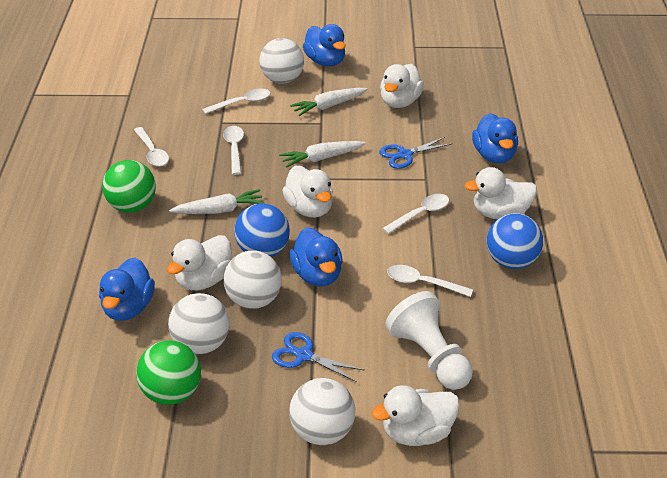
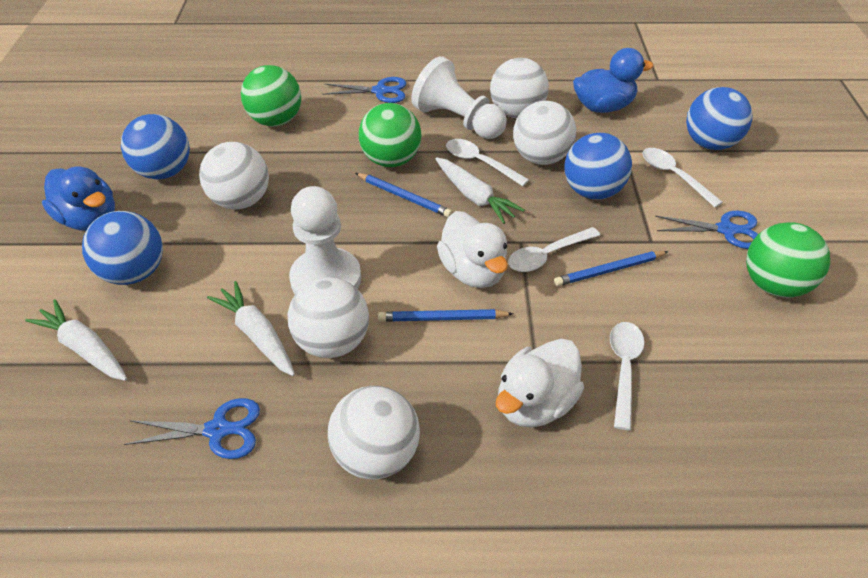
blue ball: 2 -> 4
blue duck: 4 -> 2
blue pencil: 0 -> 3
blue scissors: 2 -> 3
green ball: 2 -> 3
white ball: 4 -> 5
white duck: 5 -> 2
white pawn: 1 -> 2
white spoon: 5 -> 4

